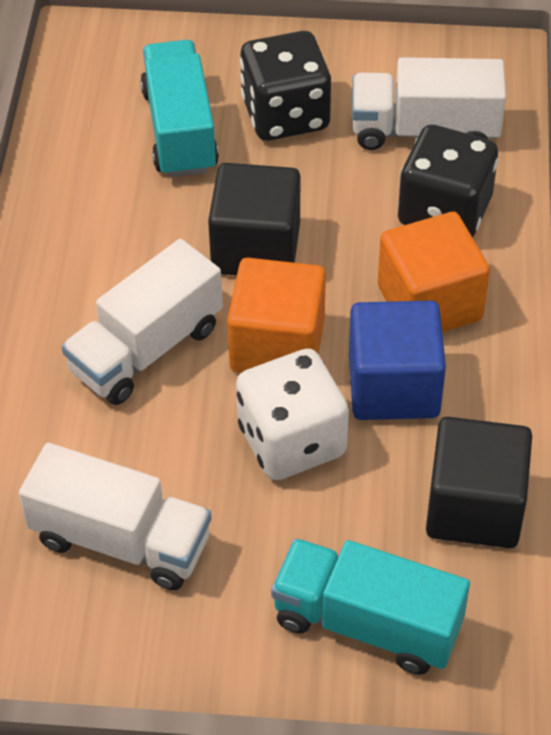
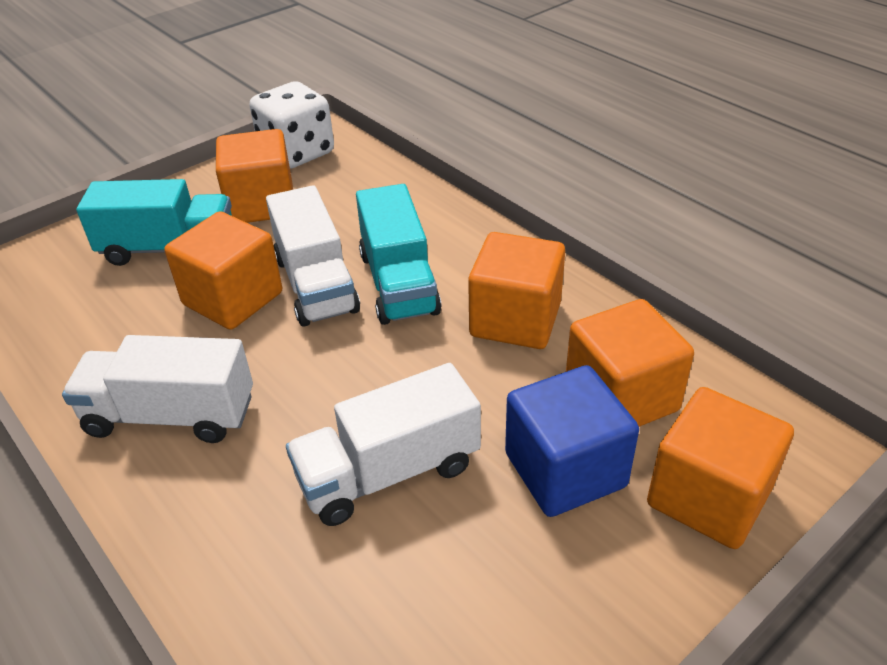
black cube: 2 -> 0
black dice: 2 -> 0
orange cube: 2 -> 5

